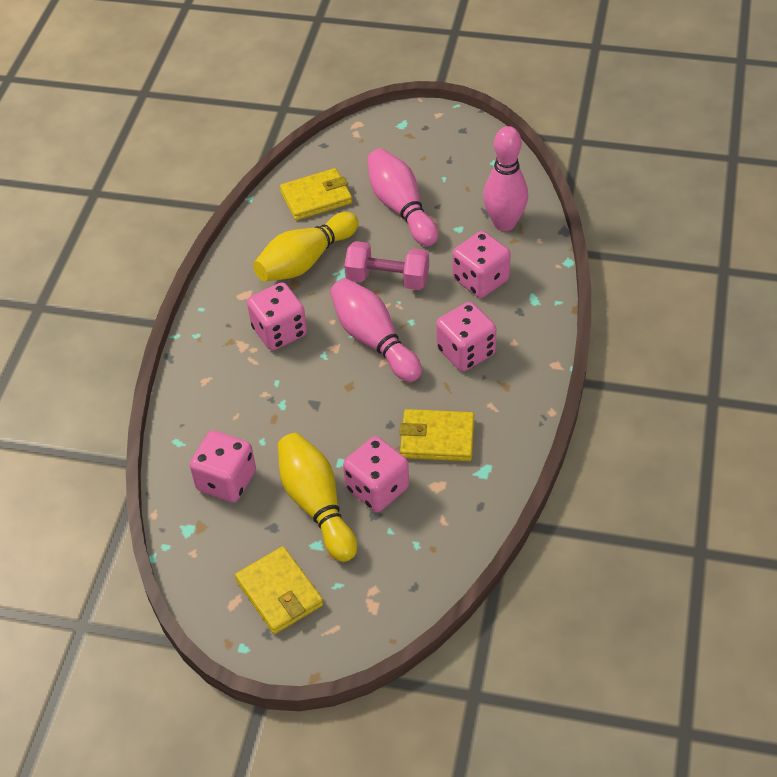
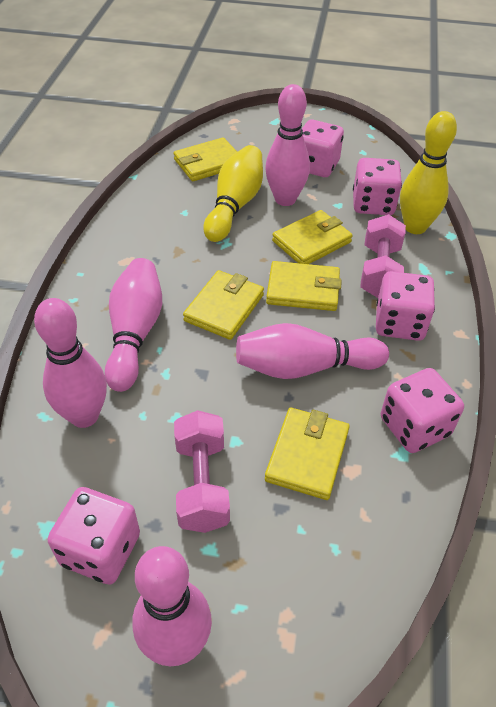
pink bowling pin: 3 -> 5
pink dumbbell: 1 -> 2
yellow wallet: 3 -> 5

